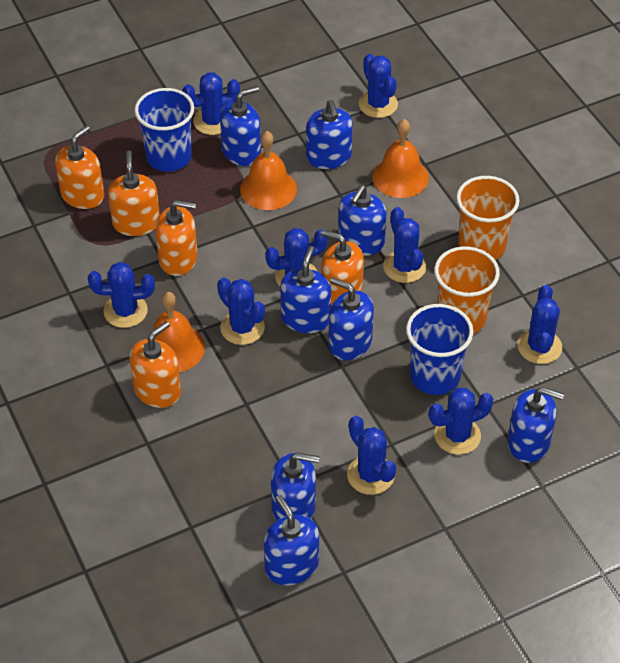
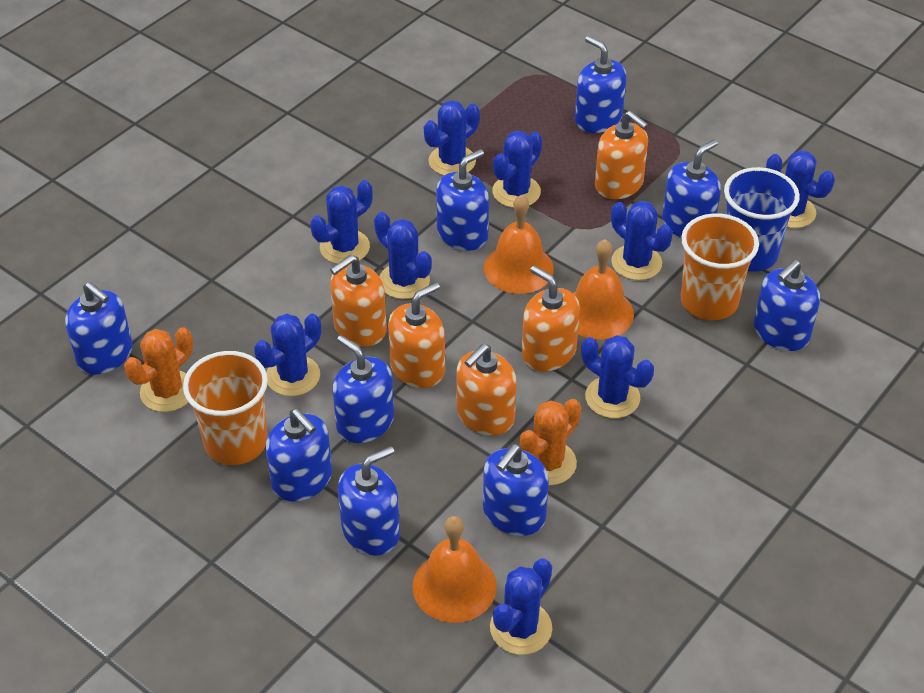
blue cup: 2 -> 1
blue soap dispenser: 8 -> 9
orange cactus: 0 -> 2

